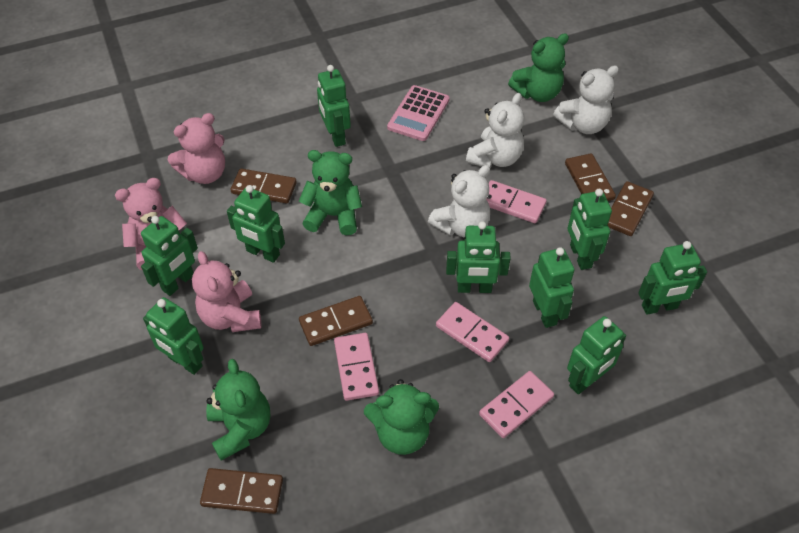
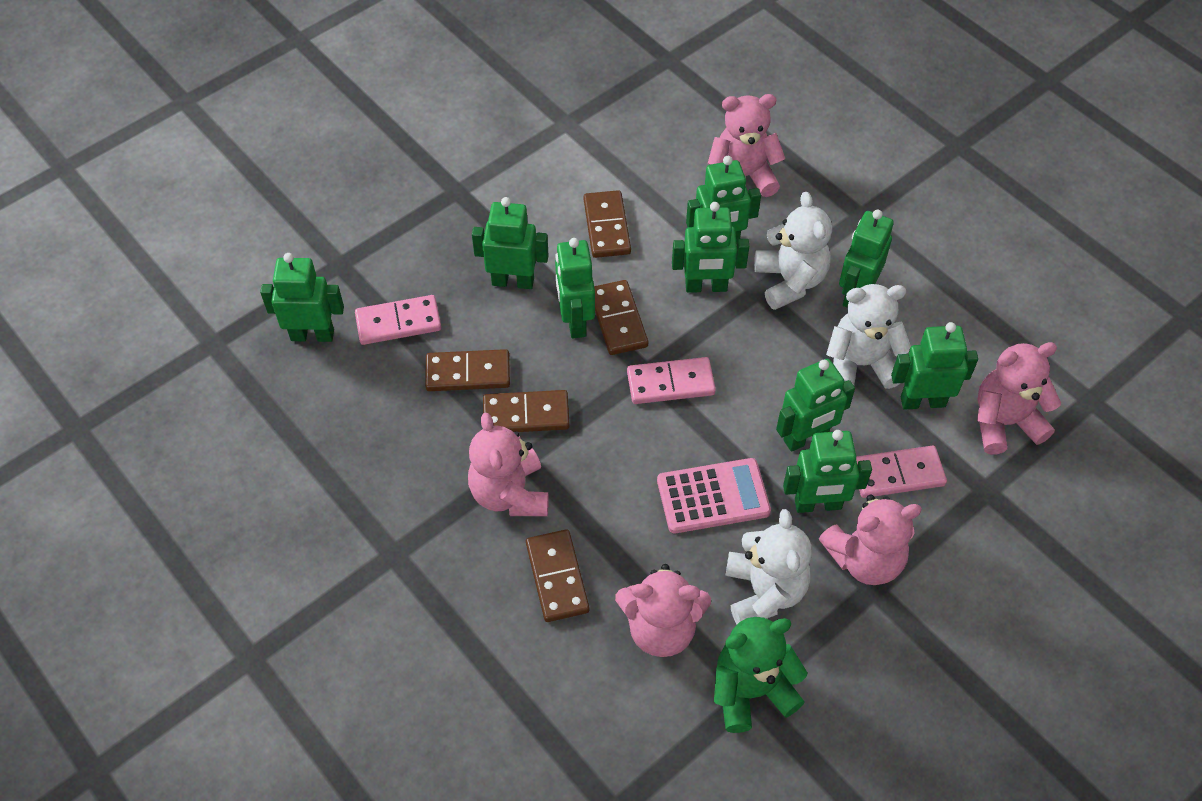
green teddy bear: 4 -> 1
pink domino: 4 -> 3
pink teddy bear: 3 -> 5

